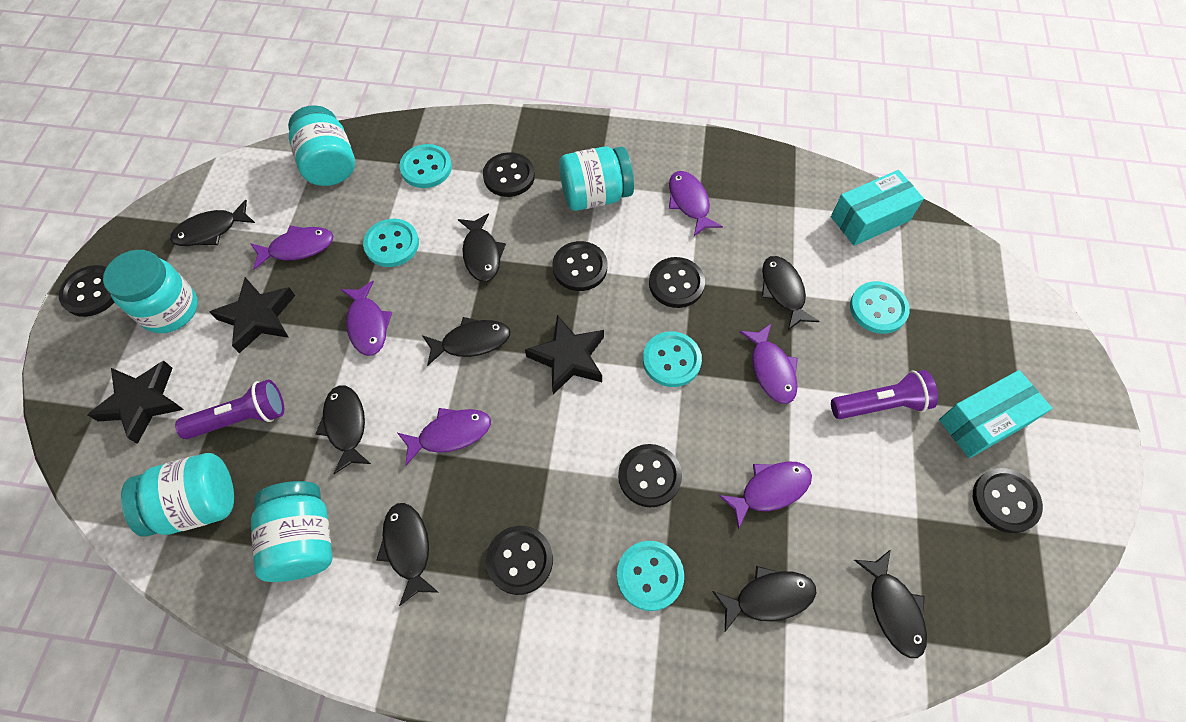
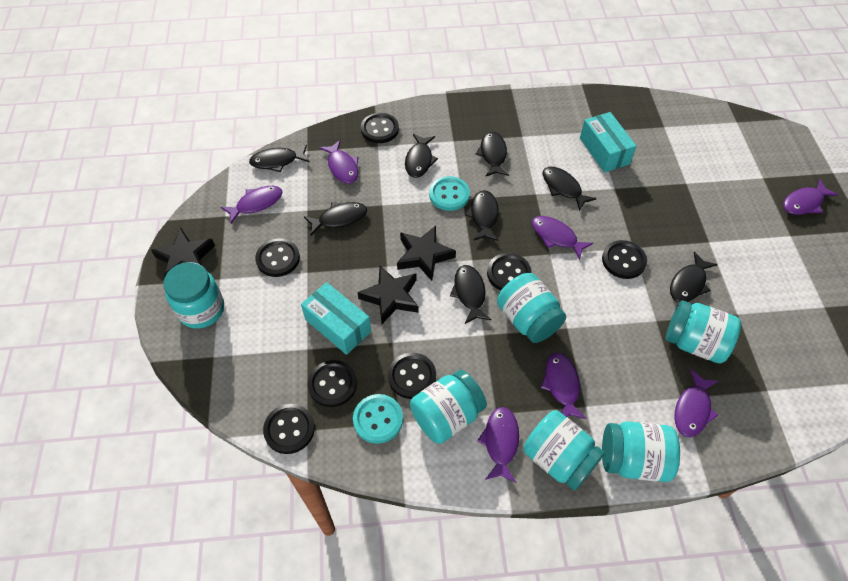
purple fish: 6 -> 7
purple flashlight: 2 -> 0
turquoise button: 5 -> 2
turquoise jar: 5 -> 6

